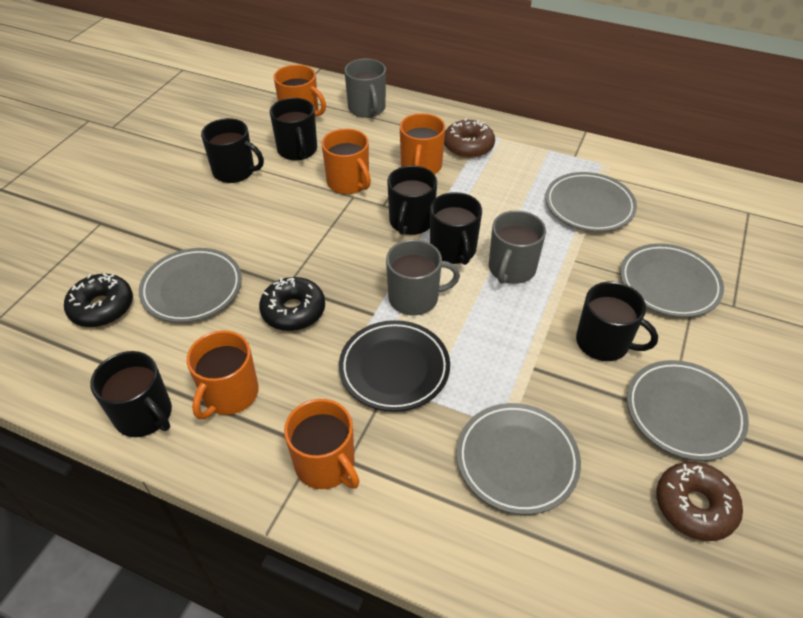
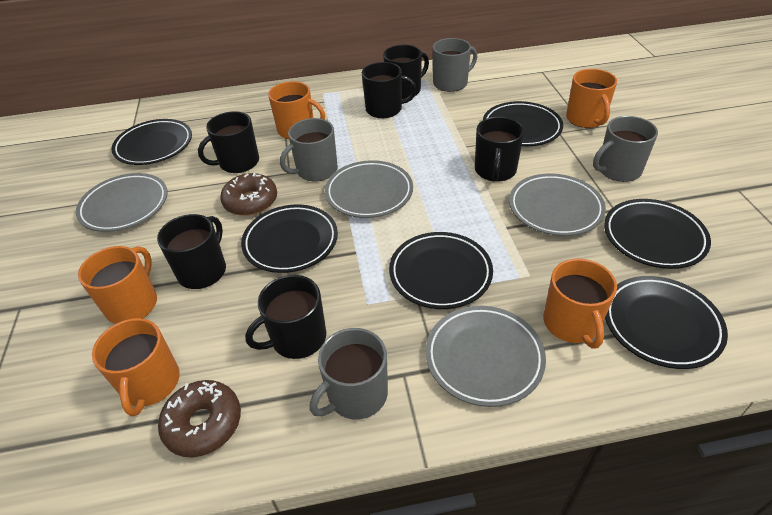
black donut: 2 -> 0
black plate: 1 -> 6
grey mug: 3 -> 4
grey plate: 5 -> 4

